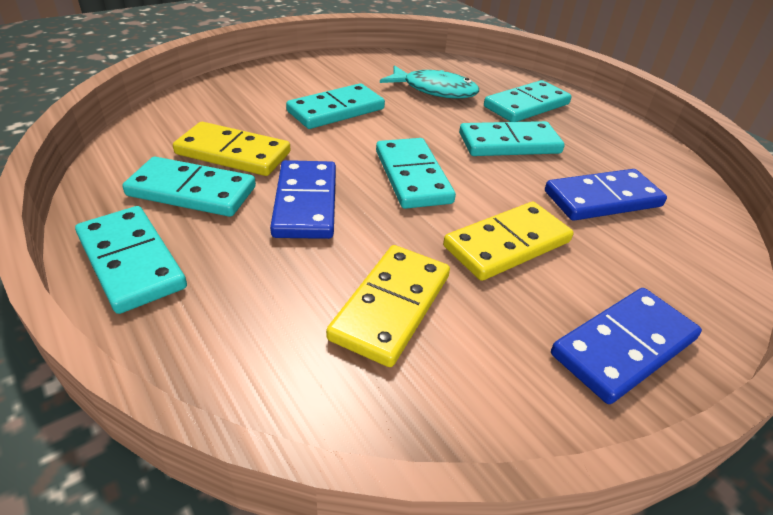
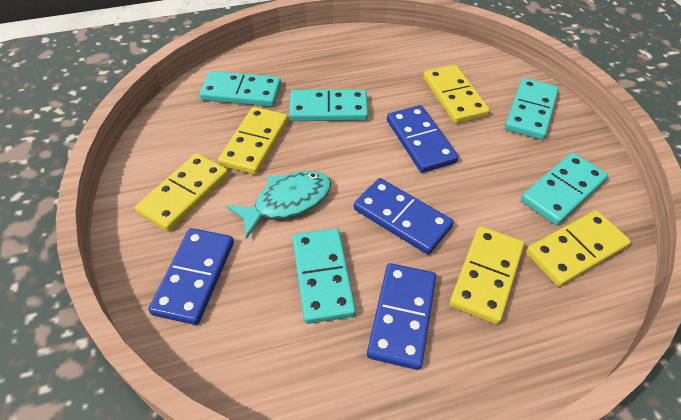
blue domino: 3 -> 4
turquoise domino: 6 -> 5
yellow domino: 3 -> 5

